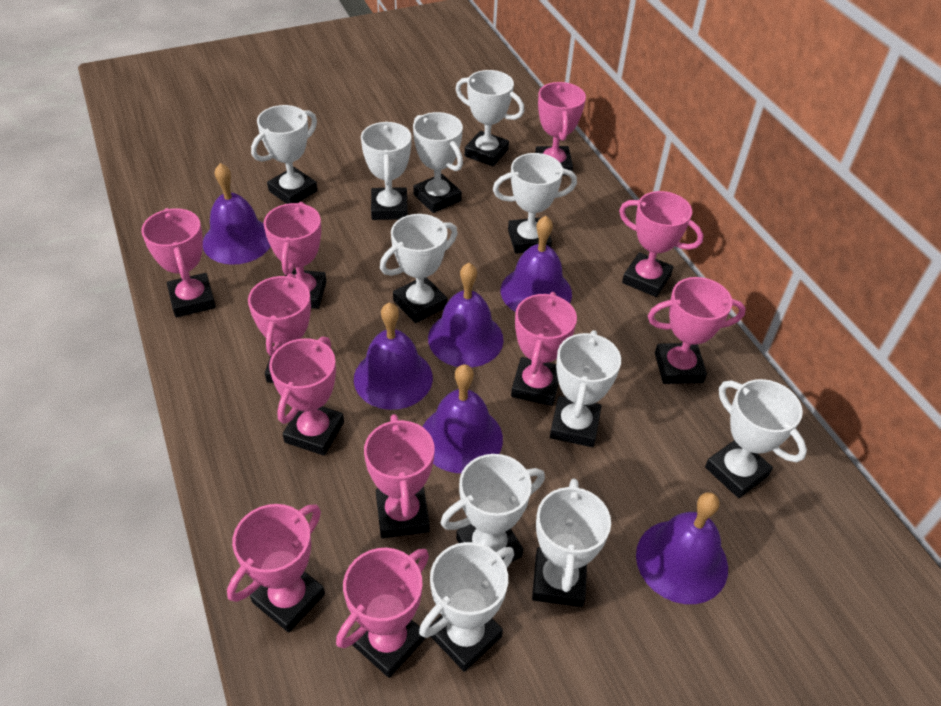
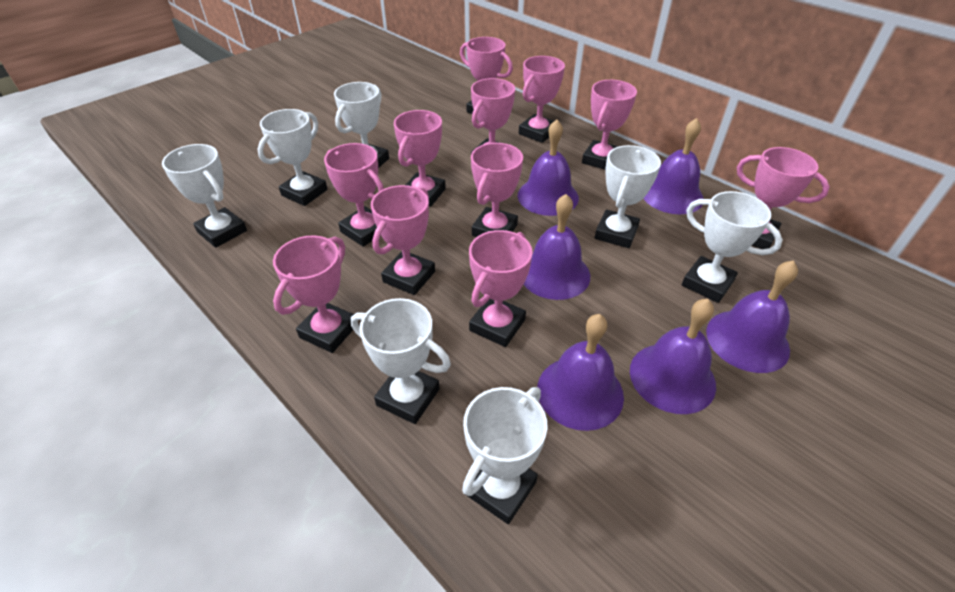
white trophy: 11 -> 7

